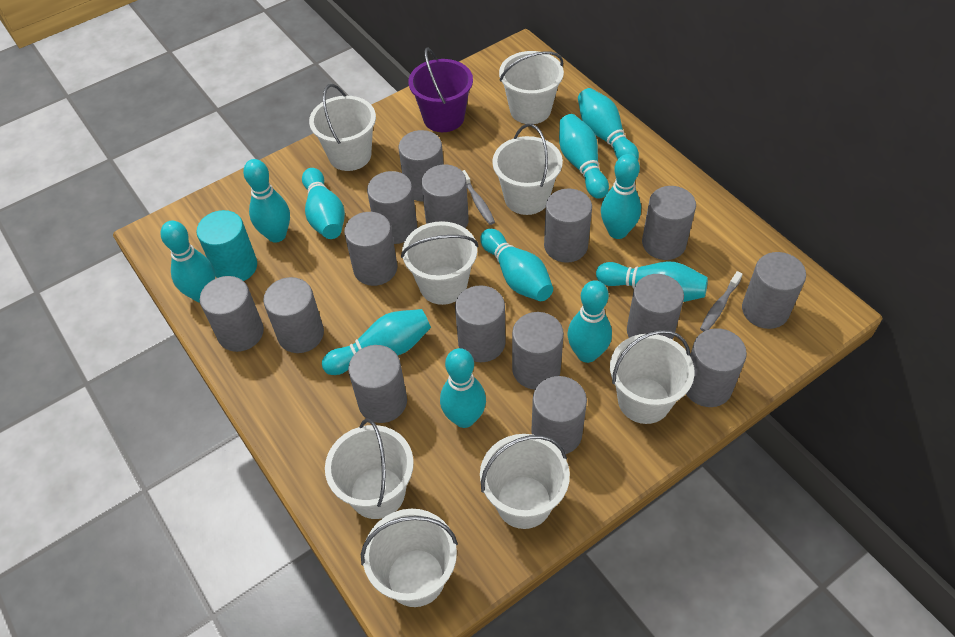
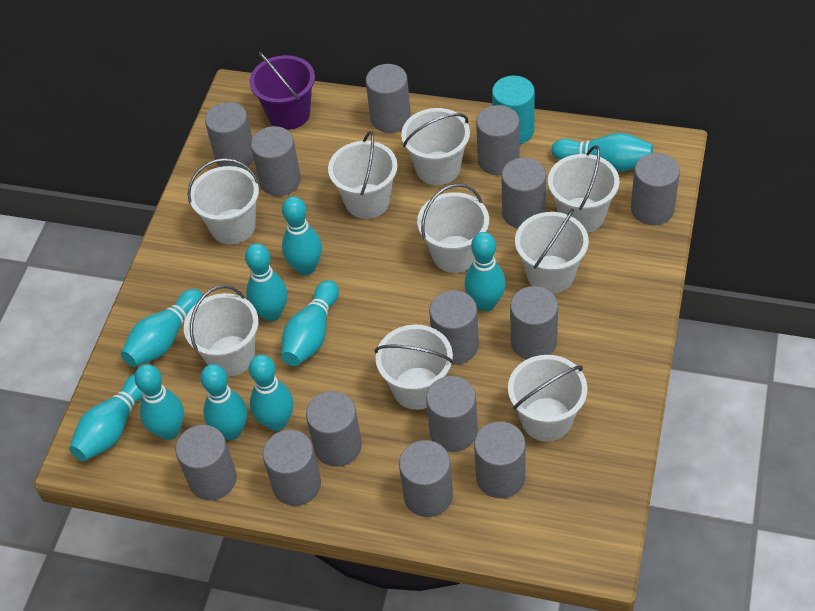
grey cylinder: 15 -> 14
grey toothbrush: 2 -> 0
turquoise bowling pin: 11 -> 10
white bucket: 8 -> 9

